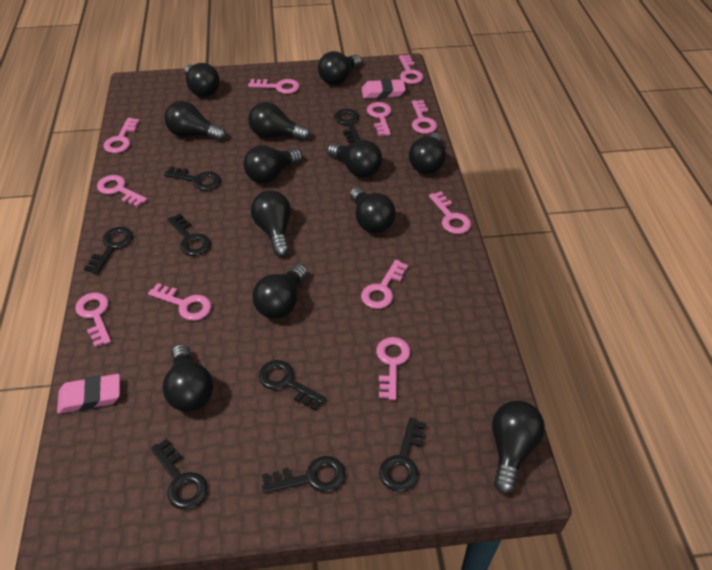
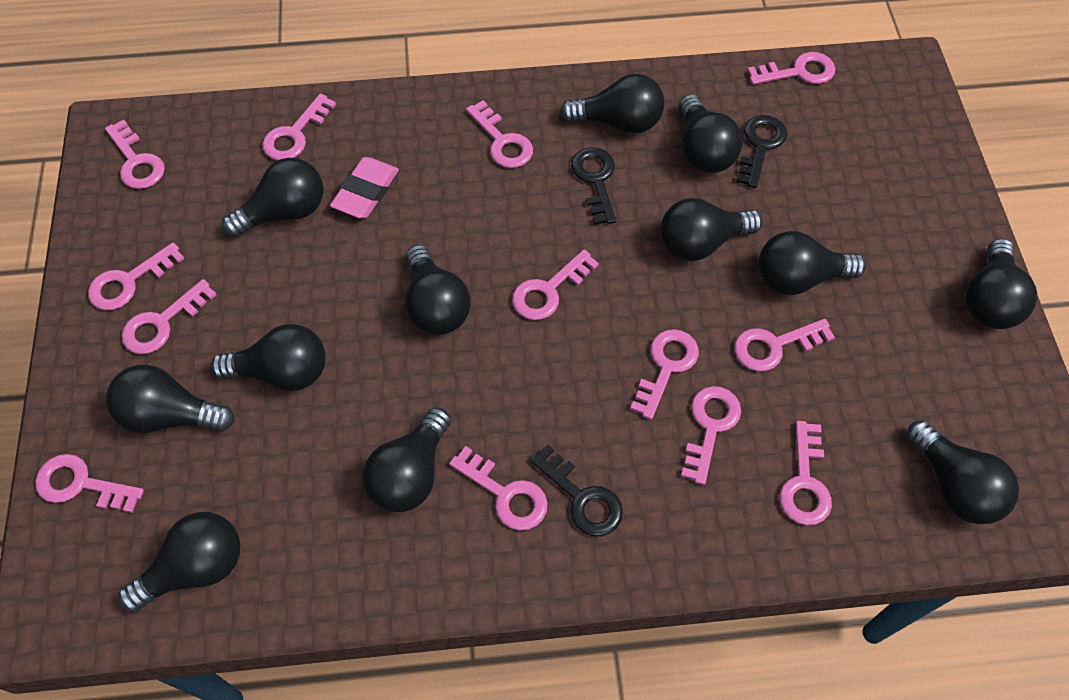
black key: 8 -> 3
pink eraser: 2 -> 1
pink key: 11 -> 13

